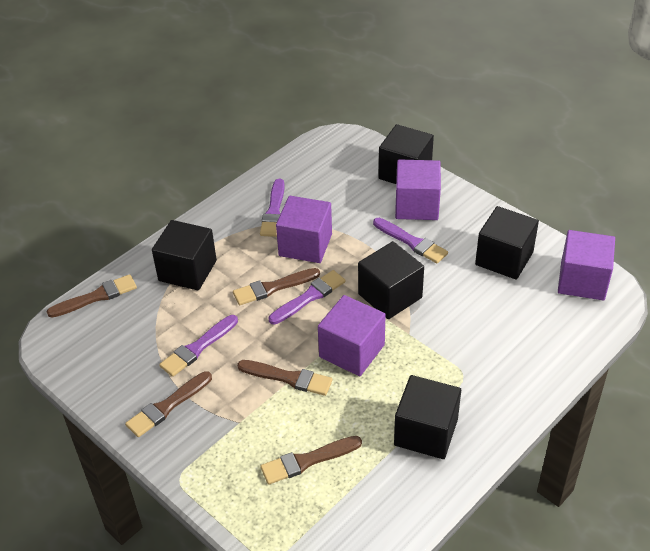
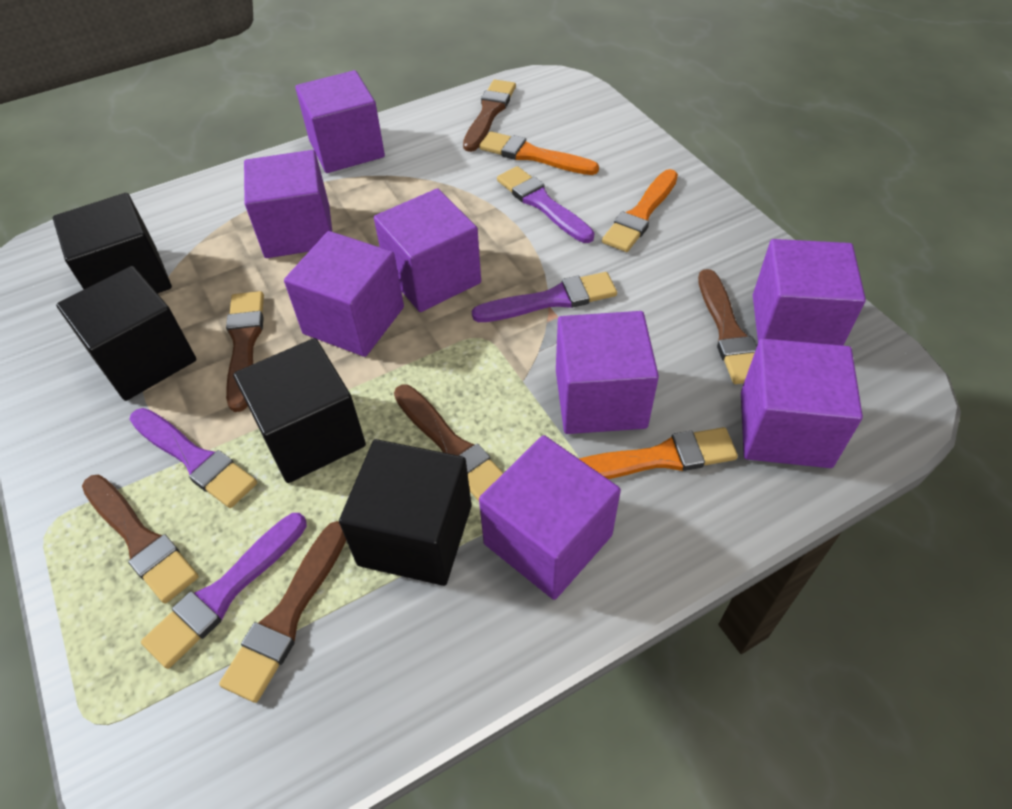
black cube: 5 -> 4
brown brush: 5 -> 6
orange brush: 0 -> 3
purple cube: 4 -> 8

